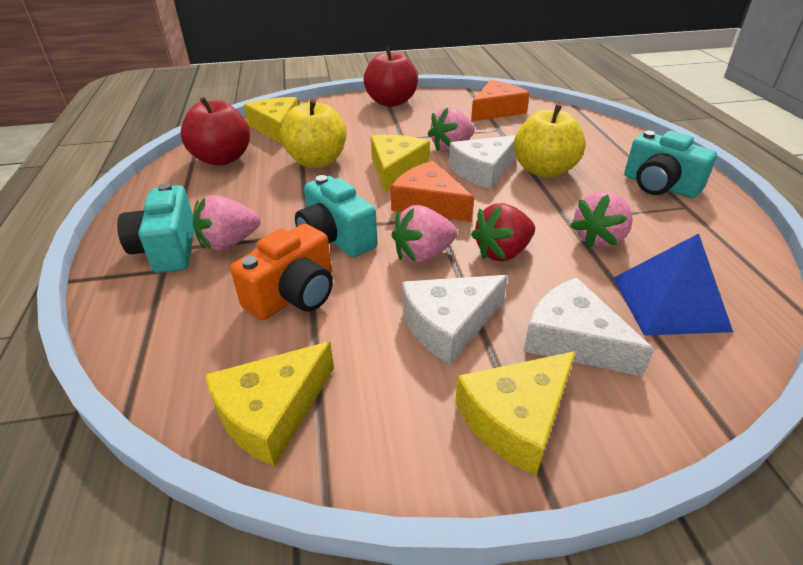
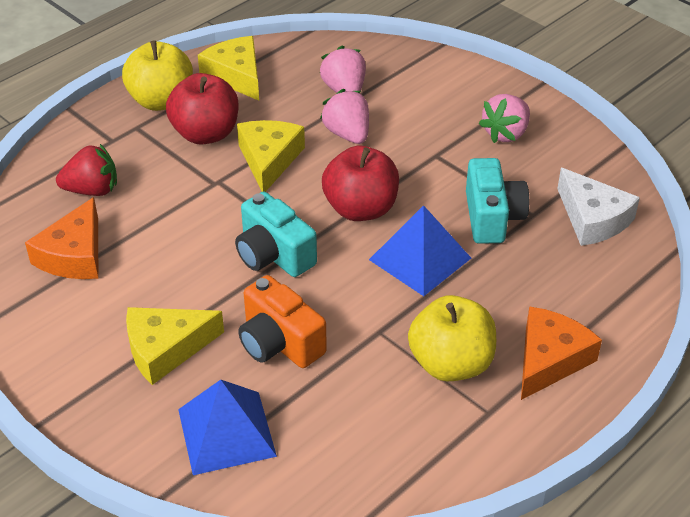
blue pyramid: 1 -> 2
pink strawberry: 4 -> 3
turquoise camera: 3 -> 2
white cheese: 3 -> 1
yellow cheese: 4 -> 3

